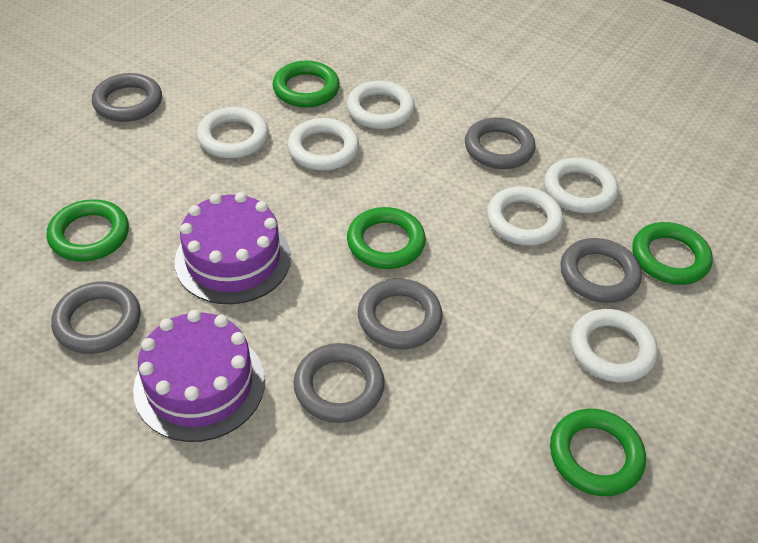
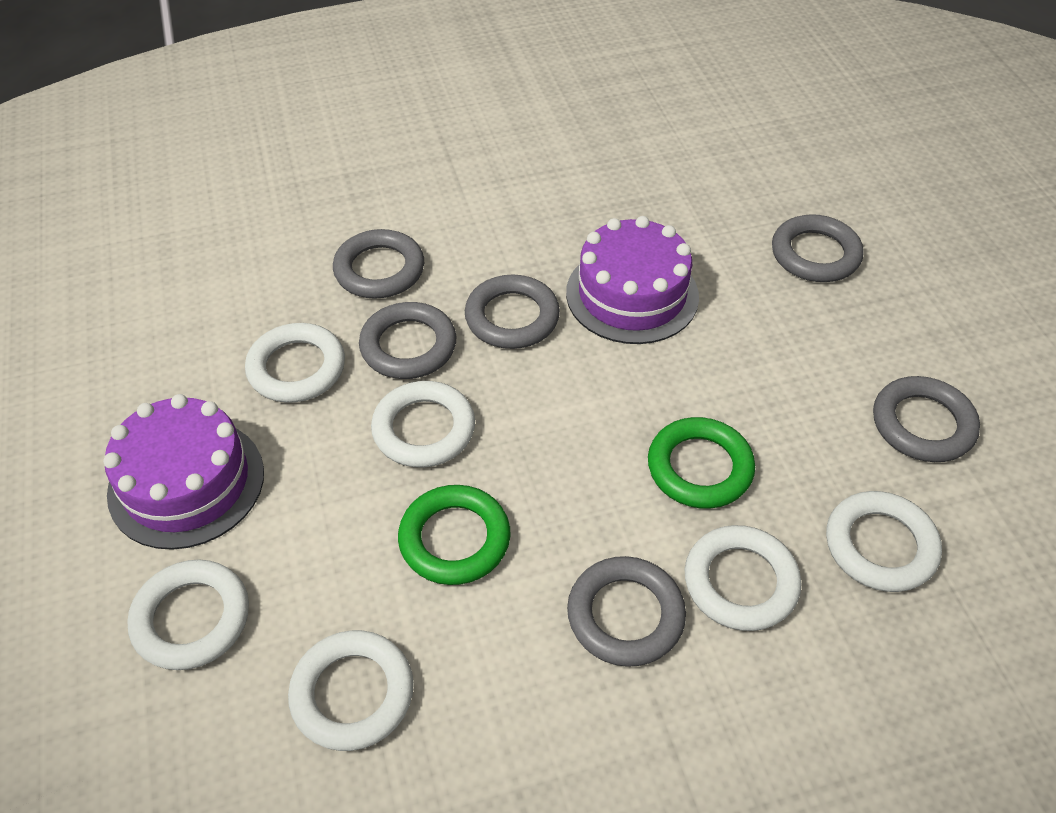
green ring: 5 -> 2

